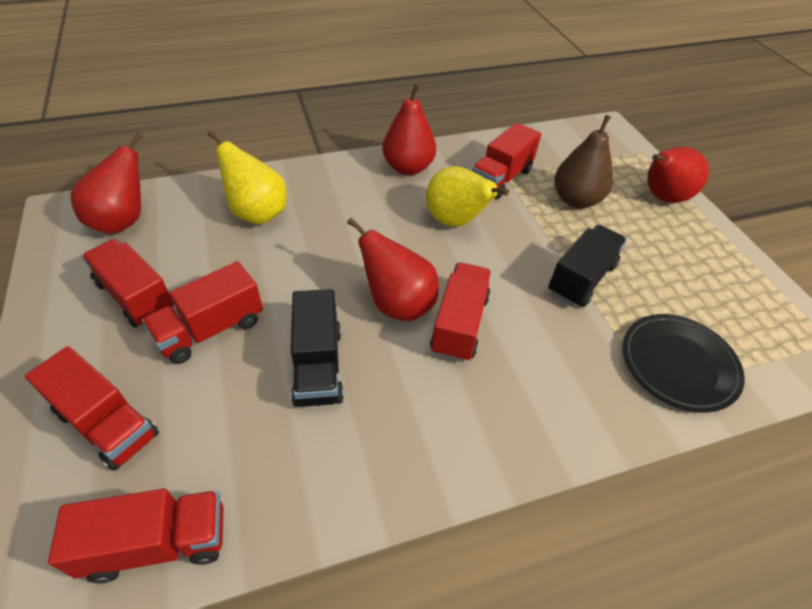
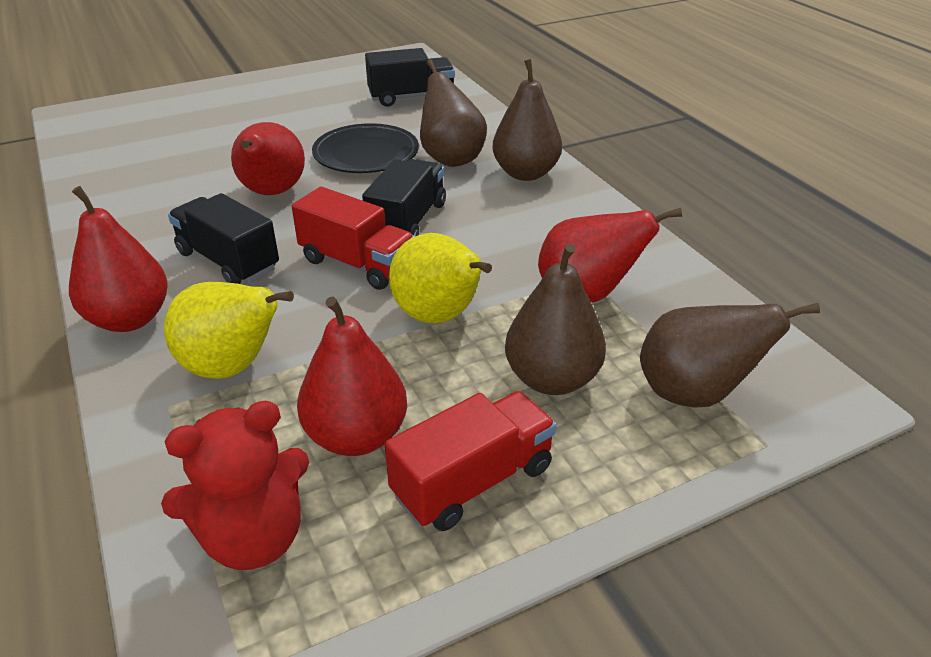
black truck: 2 -> 3
brown pear: 1 -> 4
red teddy bear: 0 -> 1
red truck: 6 -> 2

